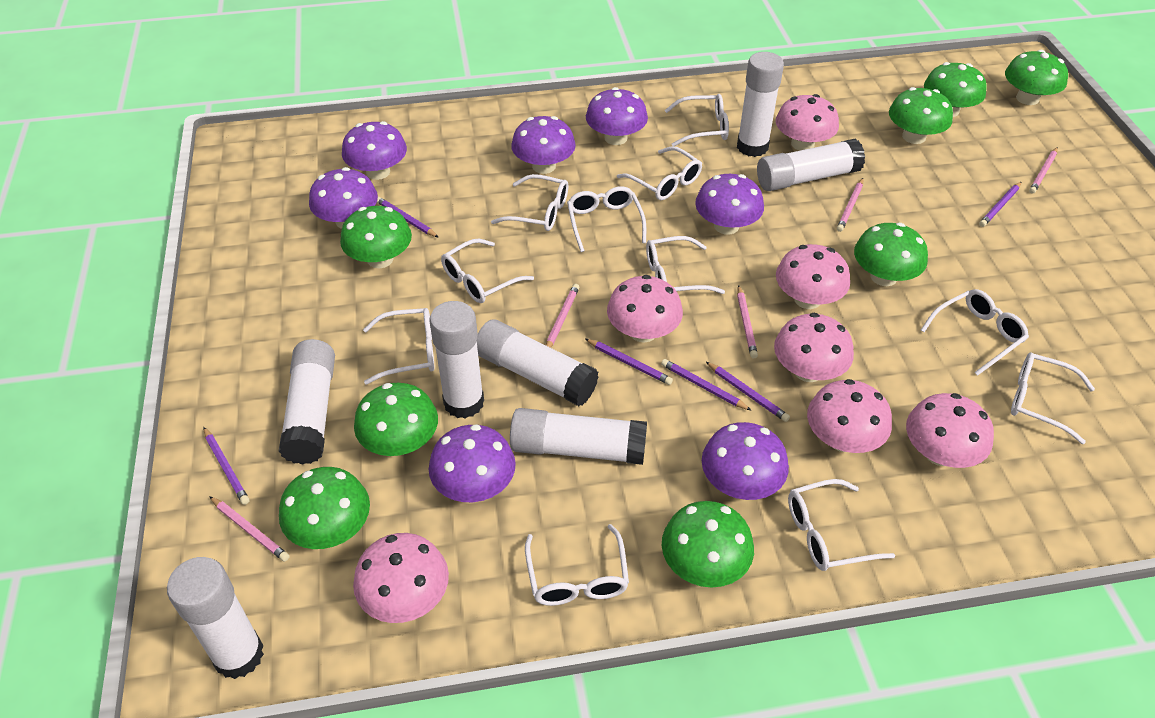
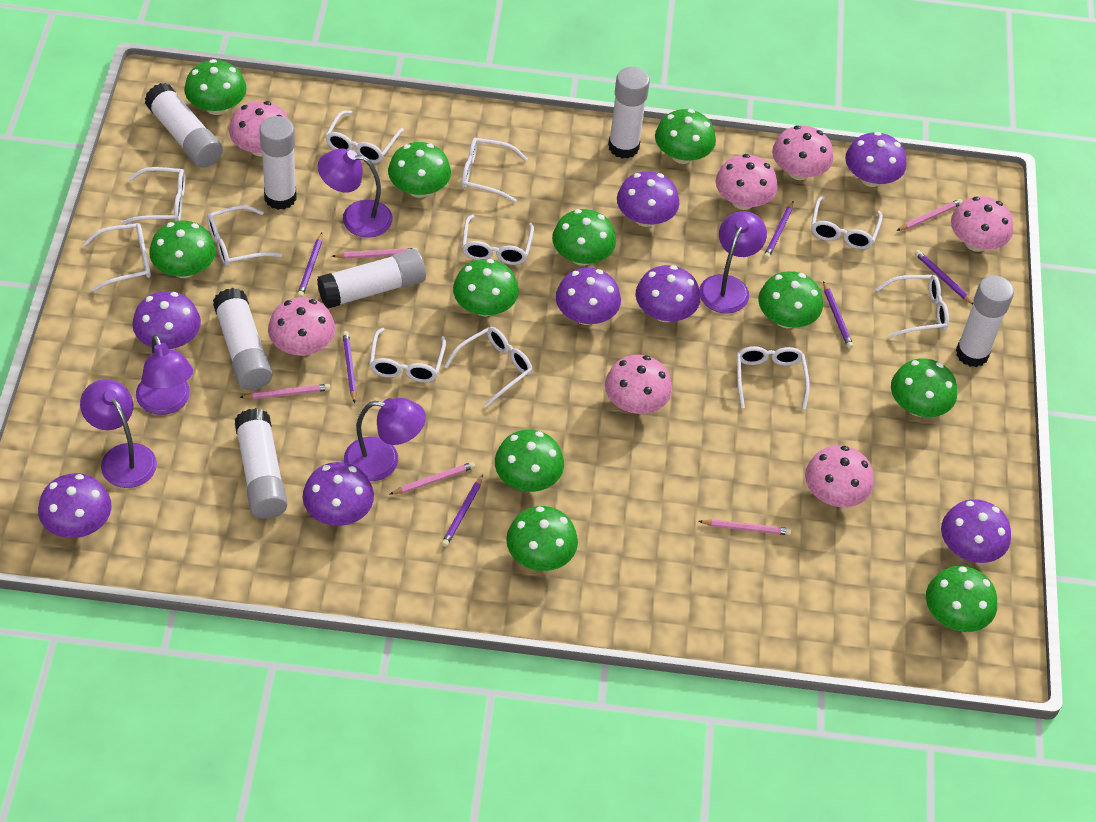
green mushroom: 8 -> 11
purple lamp: 0 -> 5
purple mushroom: 7 -> 8

